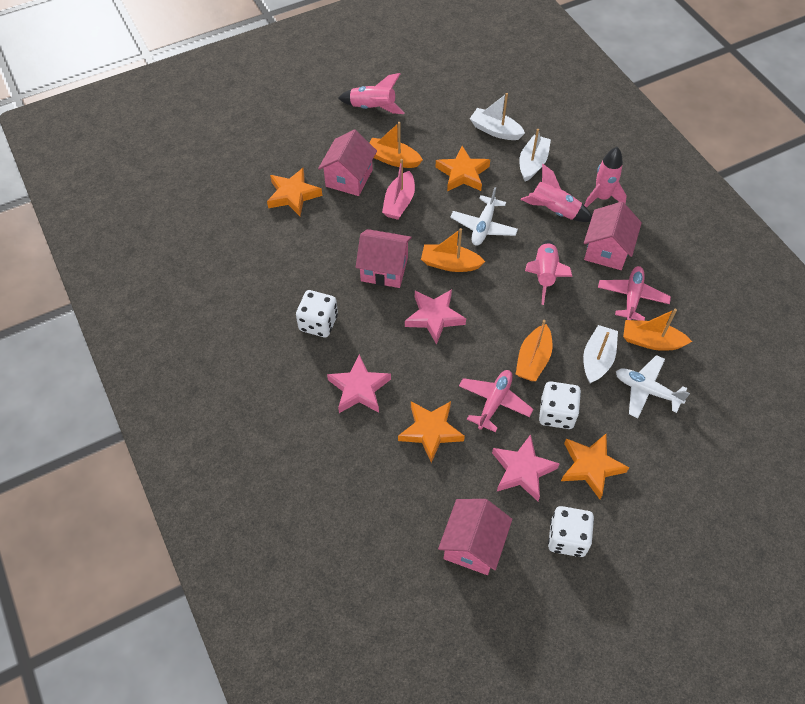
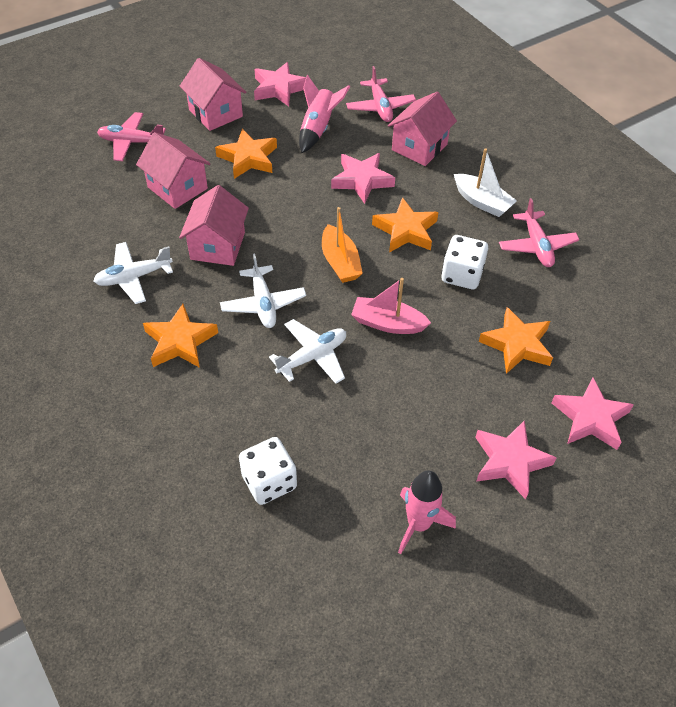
orange boat: 4 -> 1
pink plane: 2 -> 3
pink rocket: 4 -> 2
pink star: 3 -> 4
white boat: 3 -> 1
white dice: 3 -> 2
white plane: 2 -> 3

